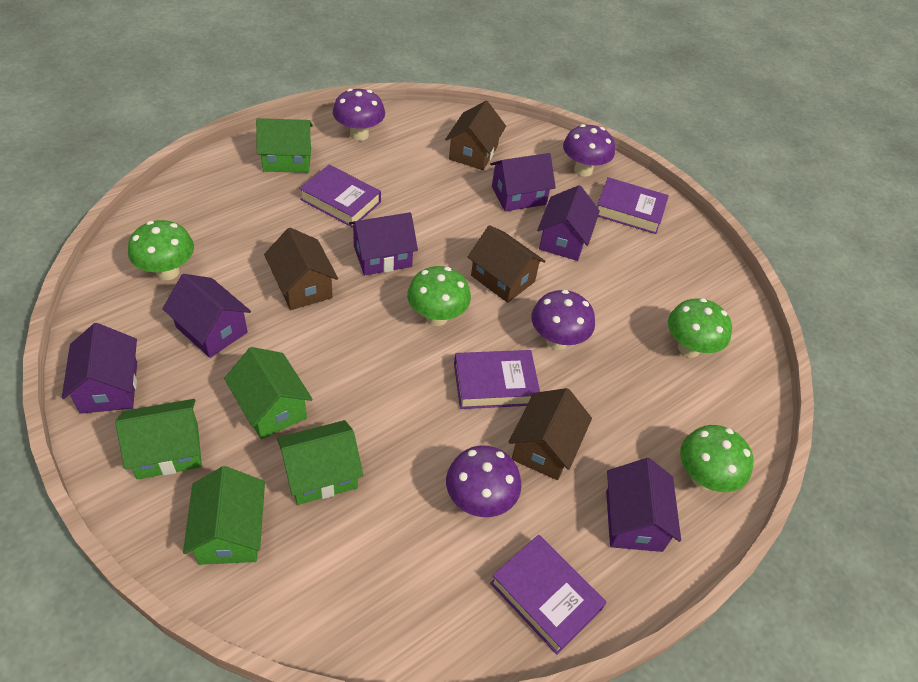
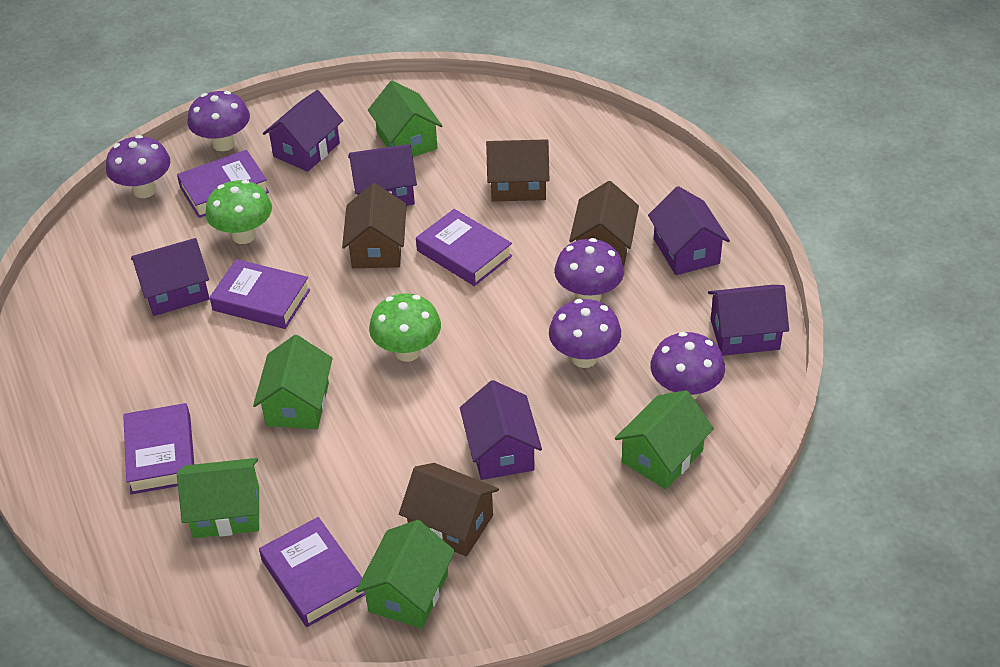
green mushroom: 4 -> 2
purple book: 4 -> 5
purple mushroom: 4 -> 5

